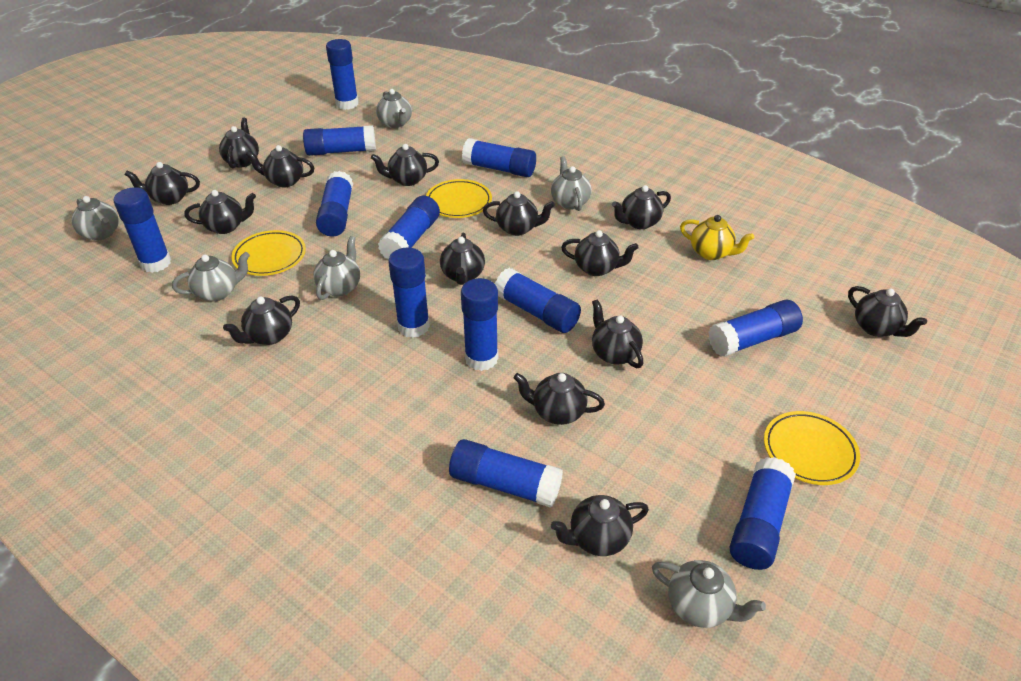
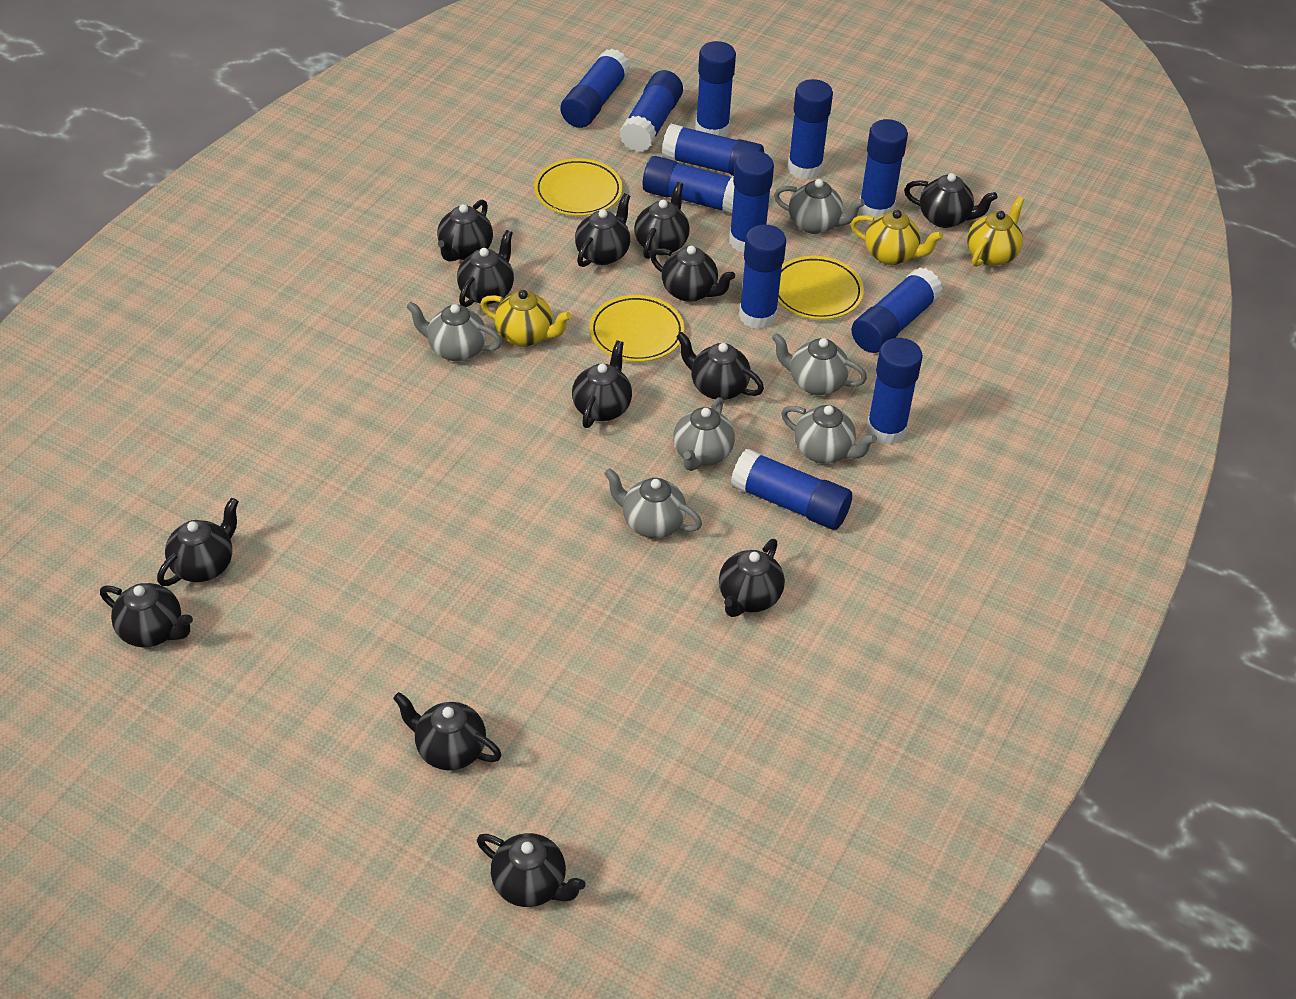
black teapot: 14 -> 13
yellow teapot: 1 -> 3

